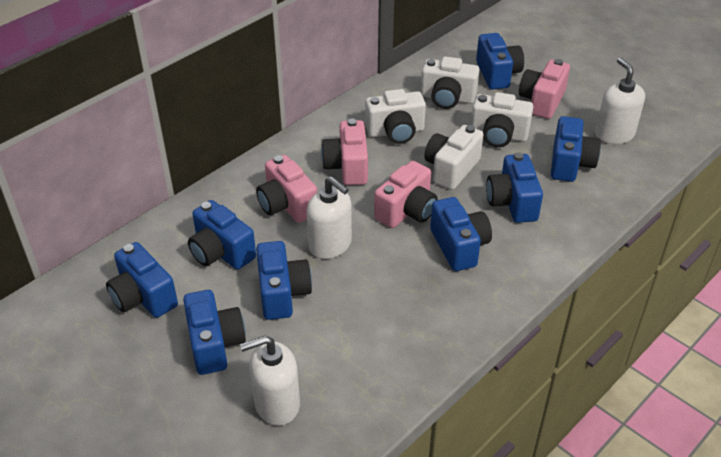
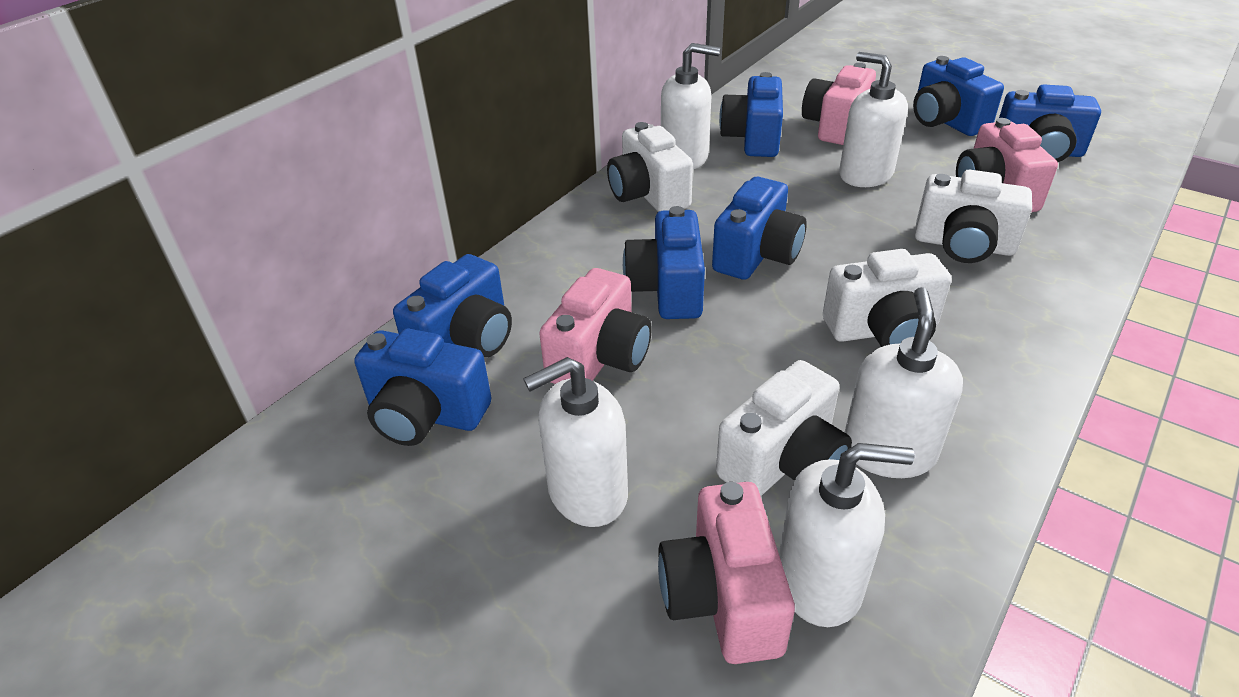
blue camera: 8 -> 7
white soap dispenser: 3 -> 5

